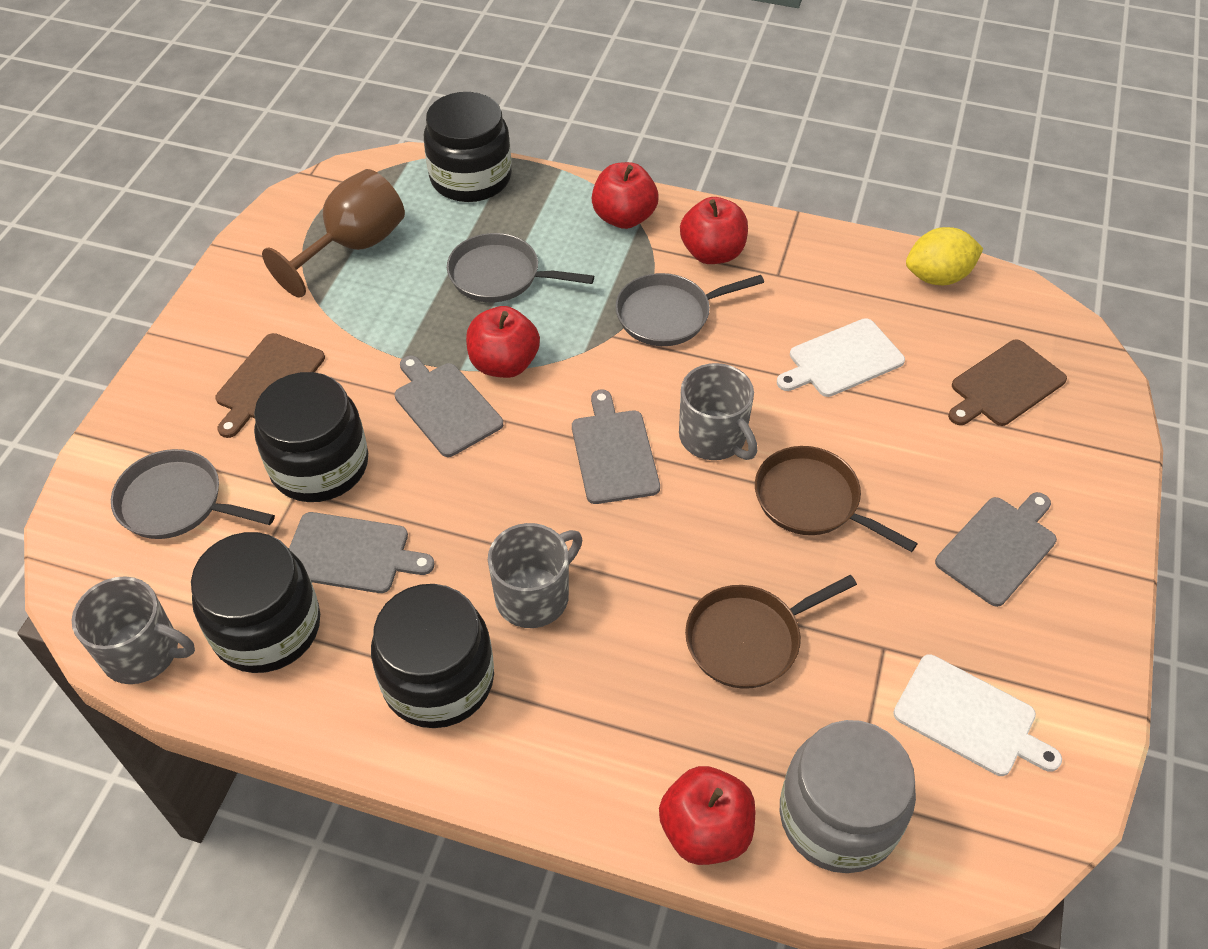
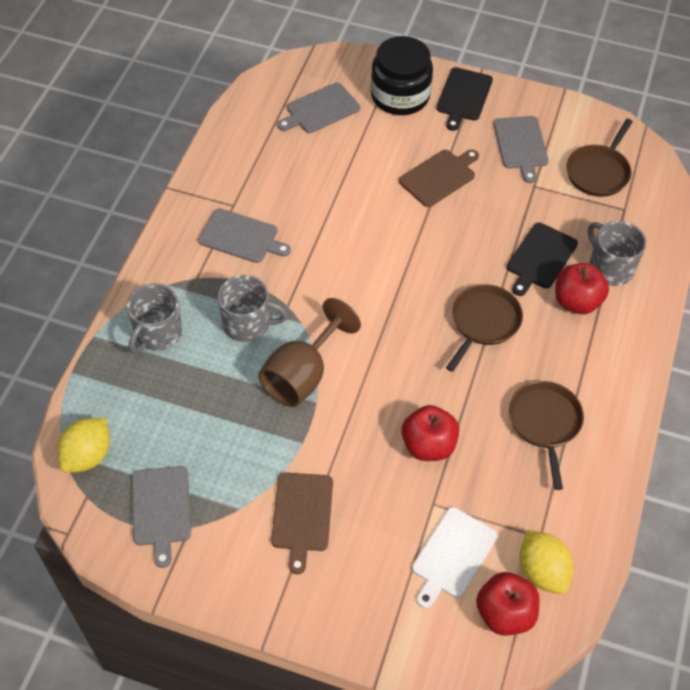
black cutting board: 0 -> 2
black jar: 4 -> 1
brown pan: 2 -> 3
grey jar: 1 -> 0
grey pan: 3 -> 0
red apple: 4 -> 3
white cutting board: 2 -> 1
yellow lemon: 1 -> 2

